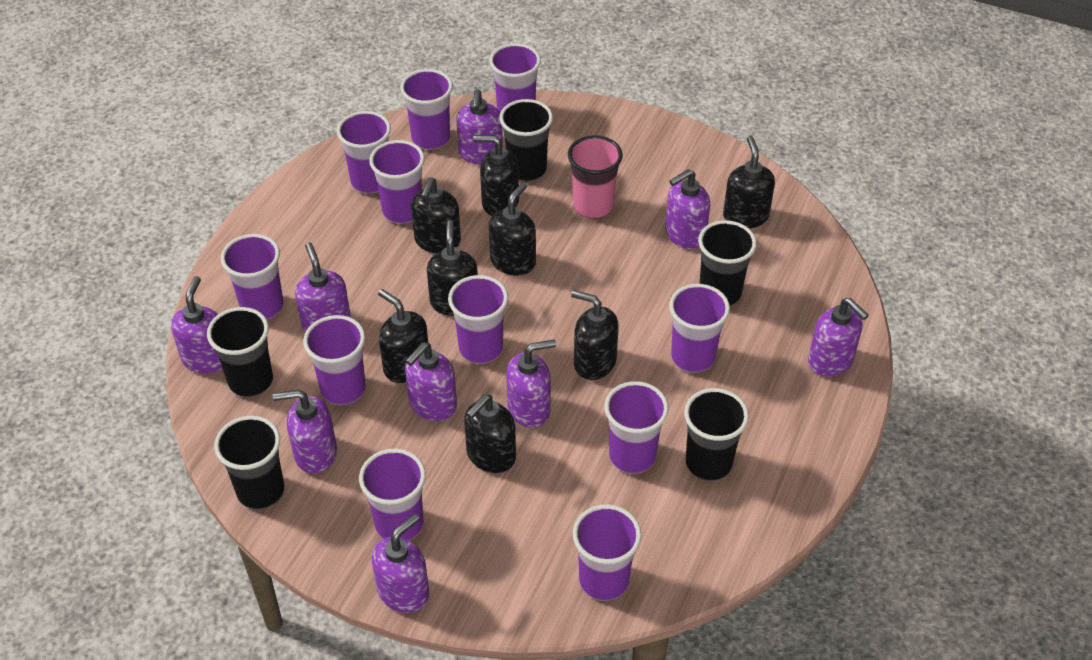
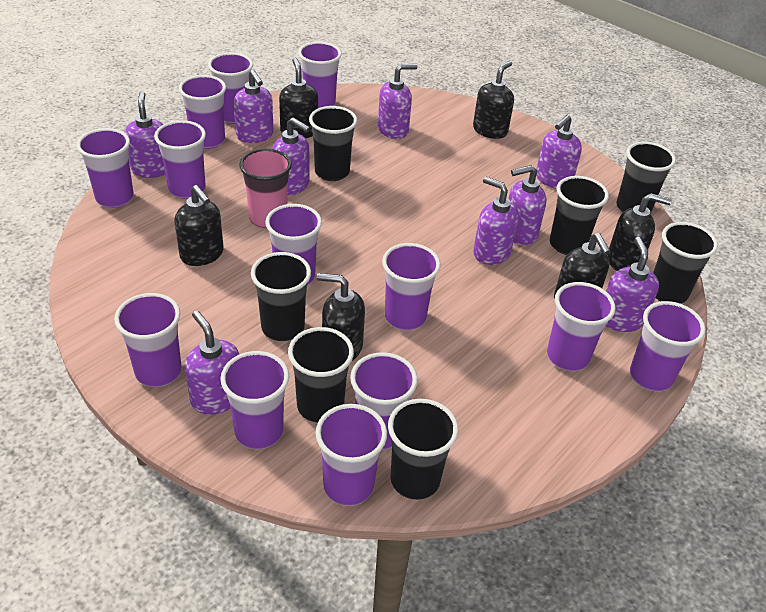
black cup: 5 -> 7
black soap dispenser: 8 -> 6
purple cup: 11 -> 13

